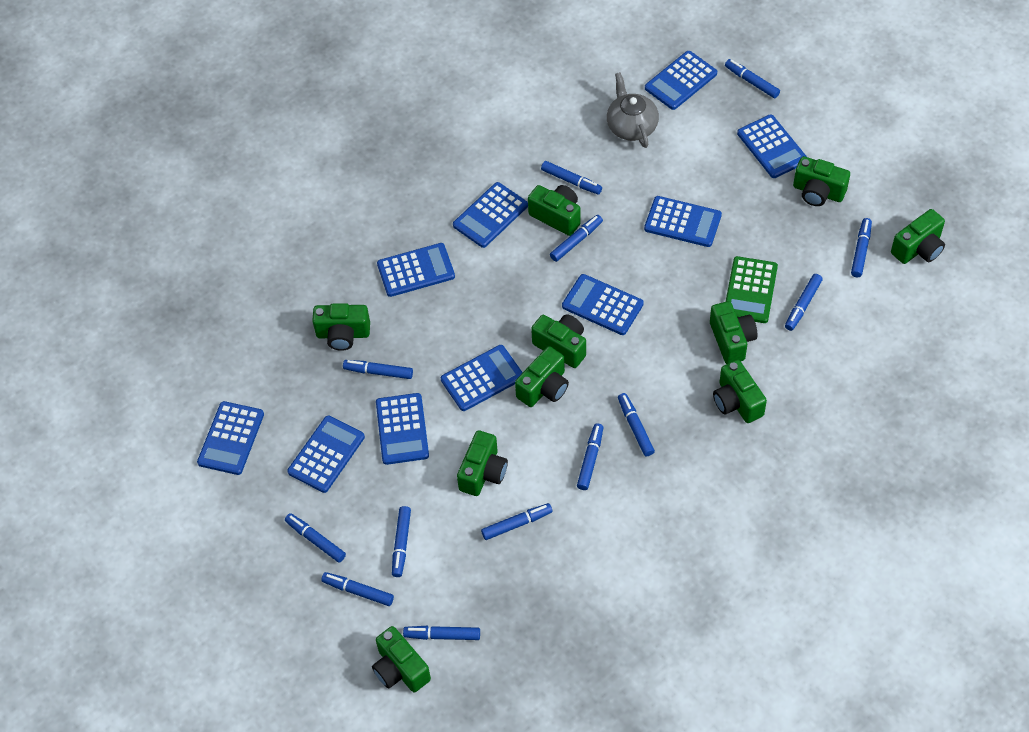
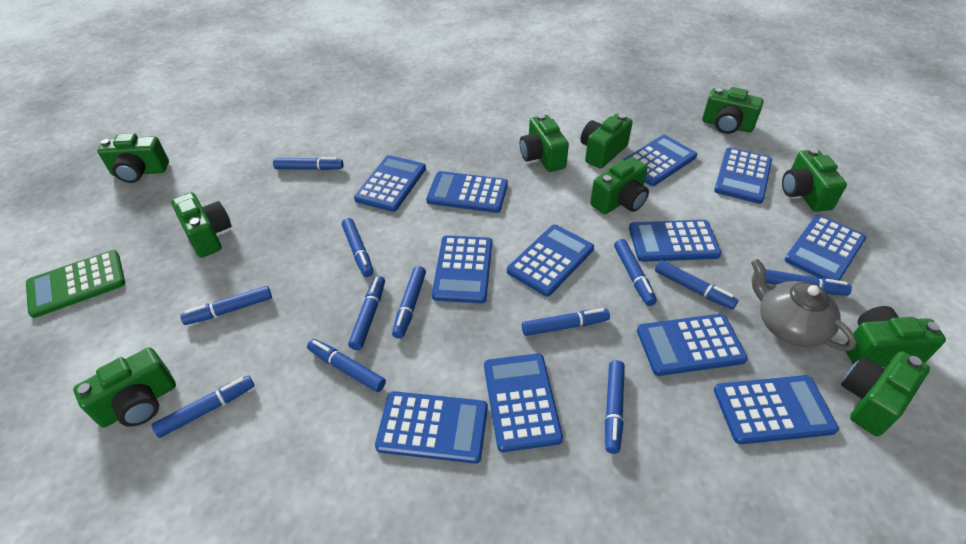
blue calculator: 10 -> 12
blue marker: 13 -> 12

